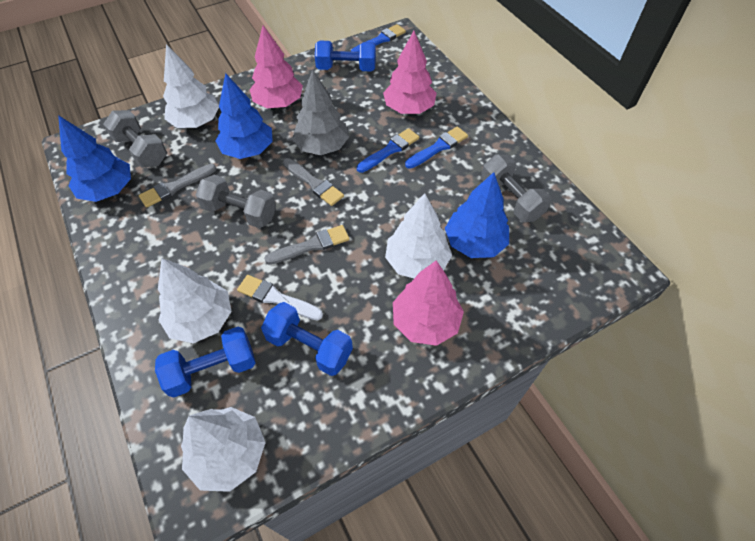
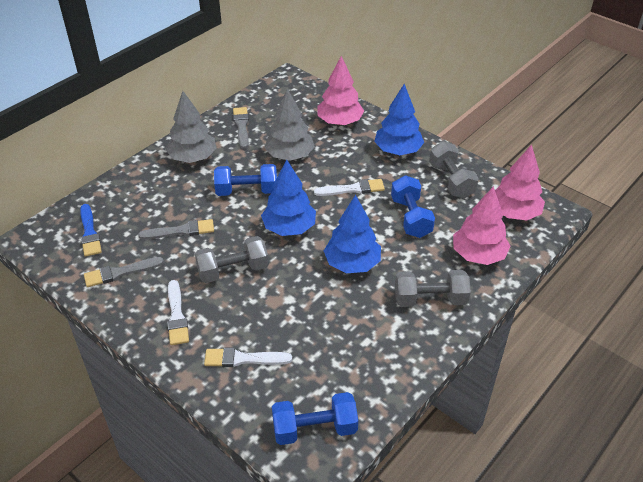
blue brush: 3 -> 1
grey tree: 1 -> 2
white brush: 1 -> 3
white tree: 4 -> 0

